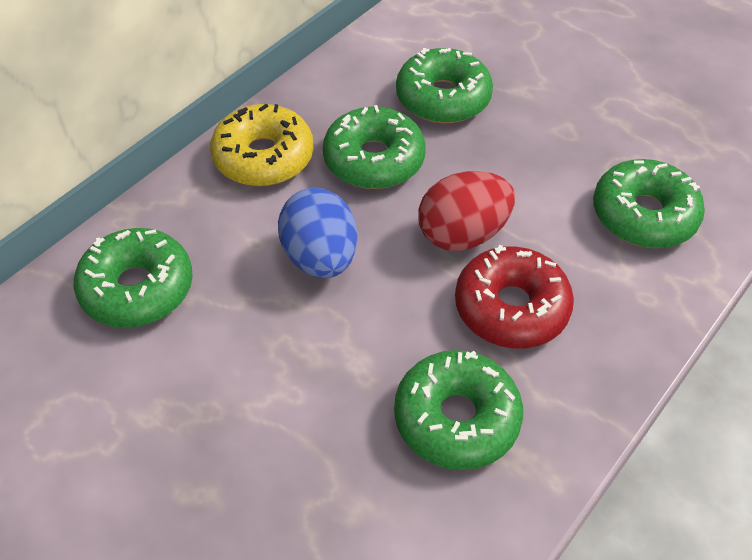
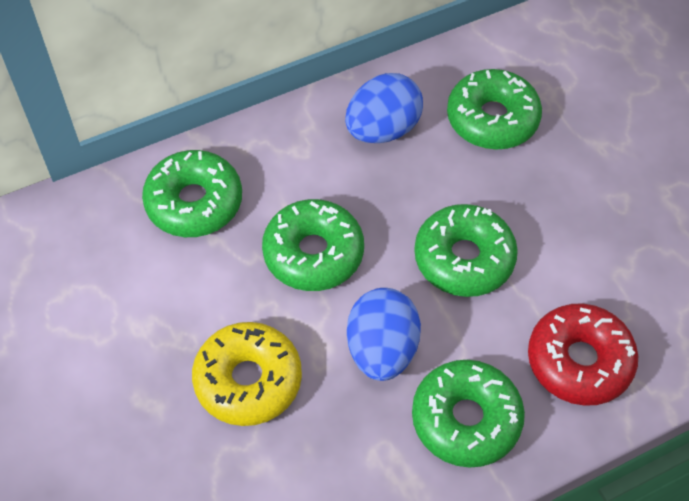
blue egg: 1 -> 2
red egg: 1 -> 0

